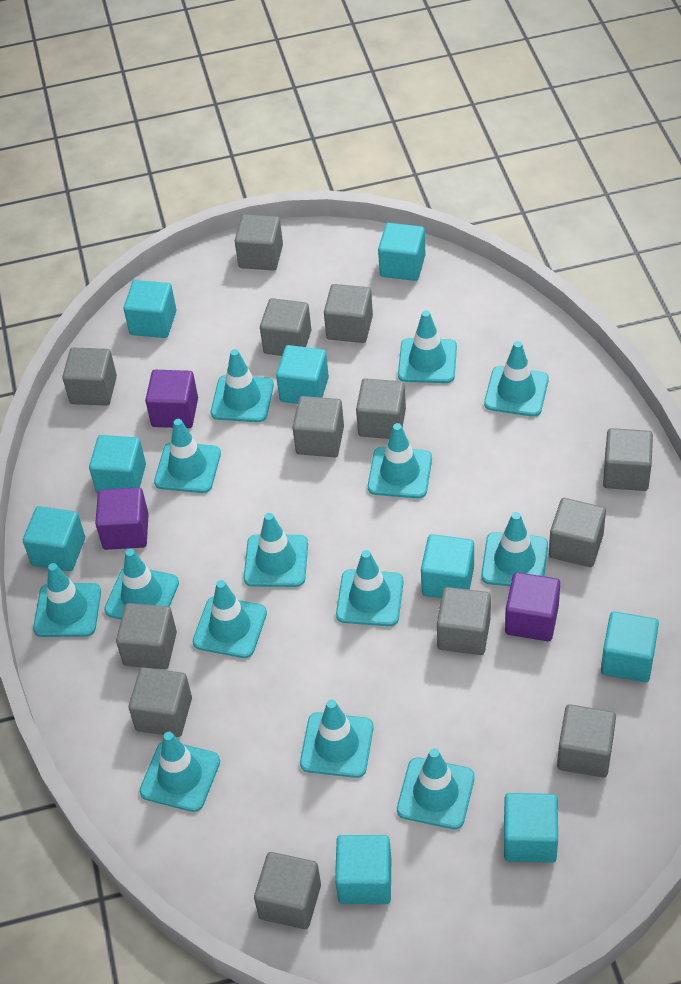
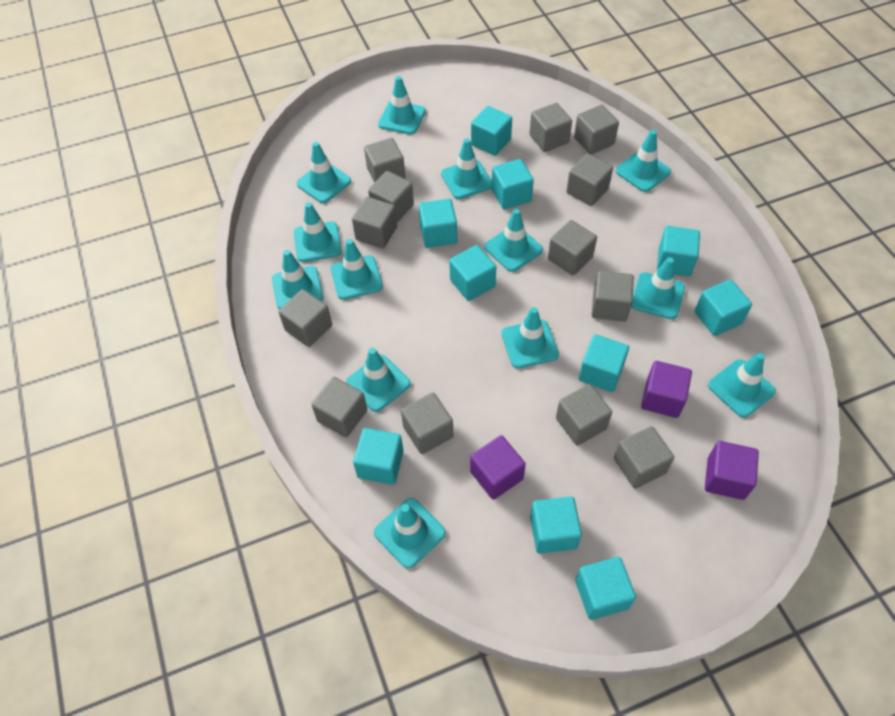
turquoise cube: 9 -> 10
turquoise traffic cone: 14 -> 13

